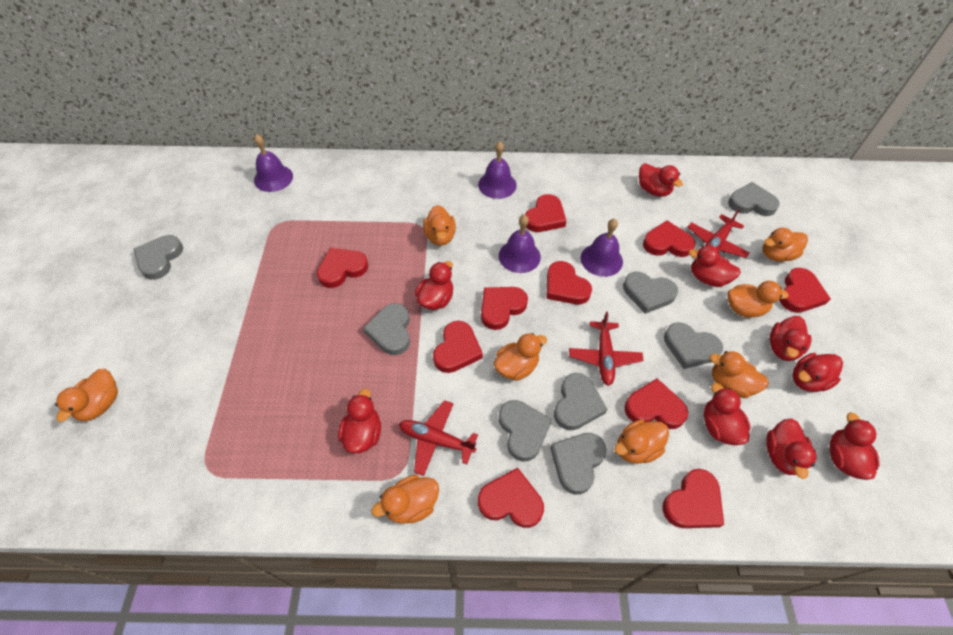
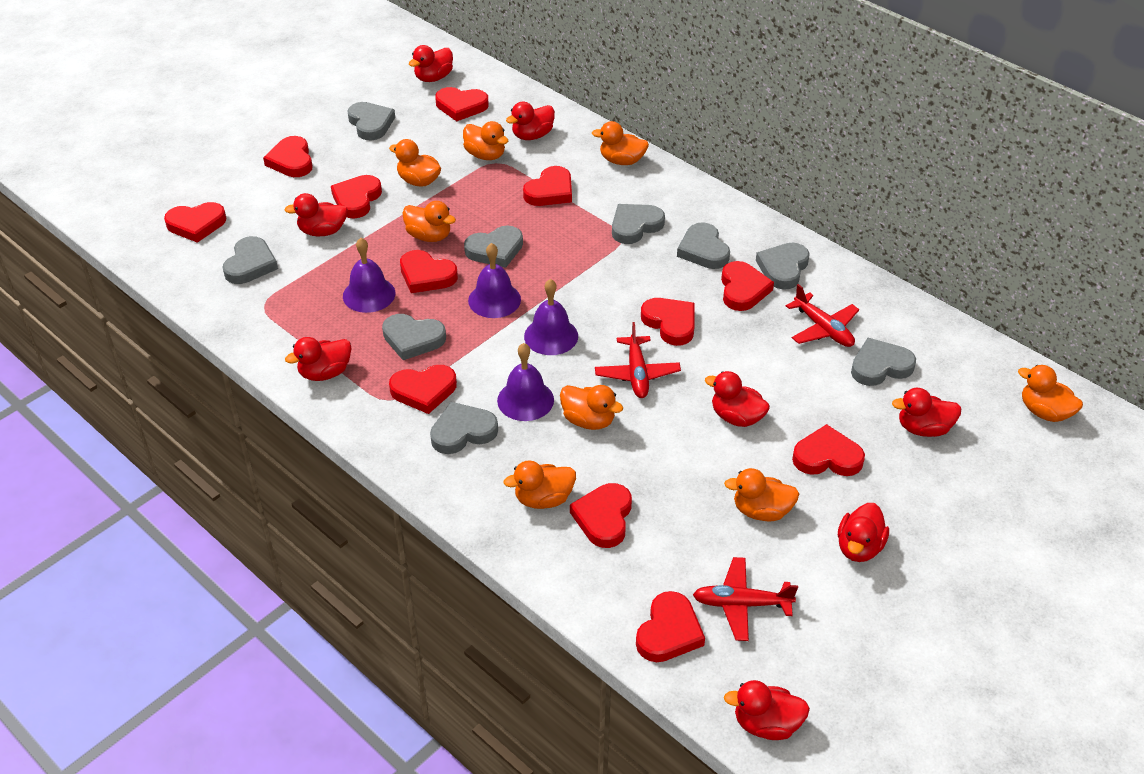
grey heart: 8 -> 9
red duck: 9 -> 8
red heart: 10 -> 12

